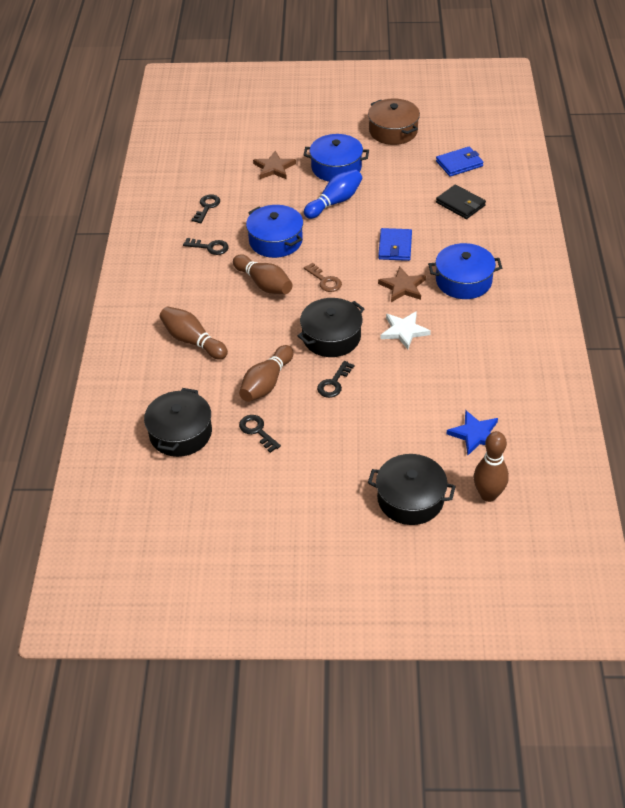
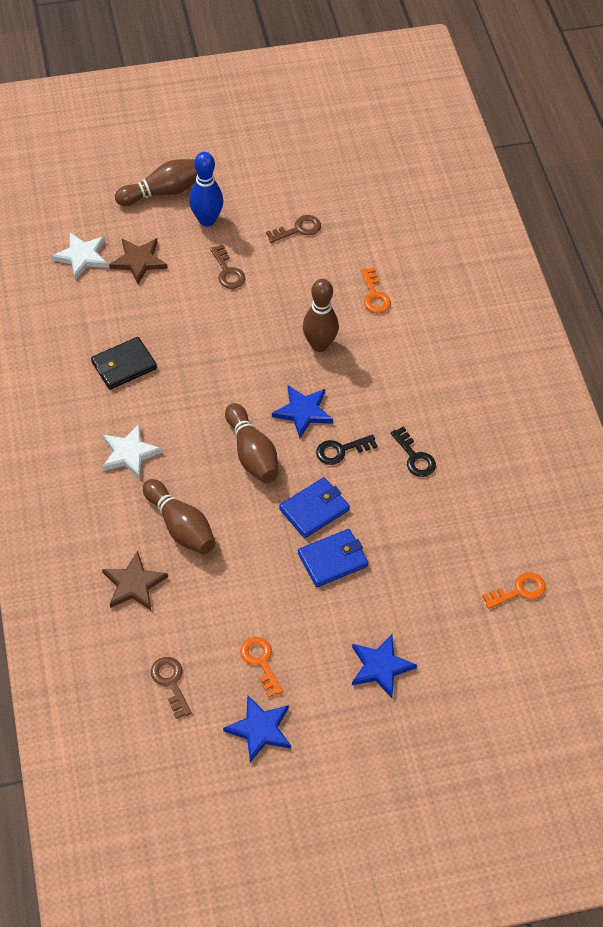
black key: 4 -> 2
black pot: 3 -> 0
blue pot: 3 -> 0
blue star: 1 -> 3
brown key: 1 -> 3
brown pot: 1 -> 0
orange key: 0 -> 3
white star: 1 -> 2

